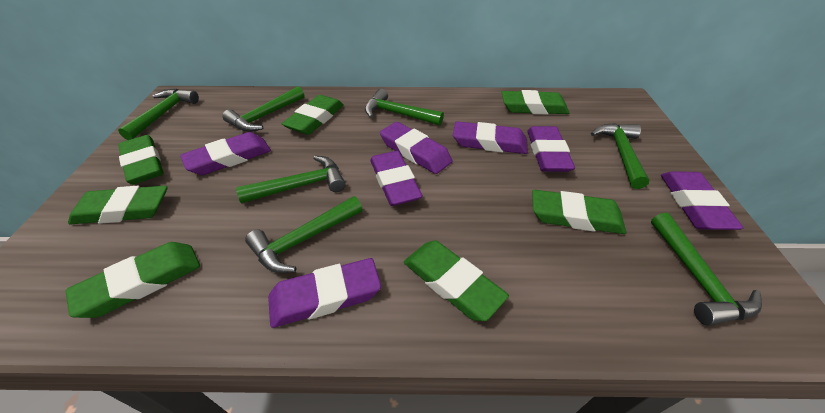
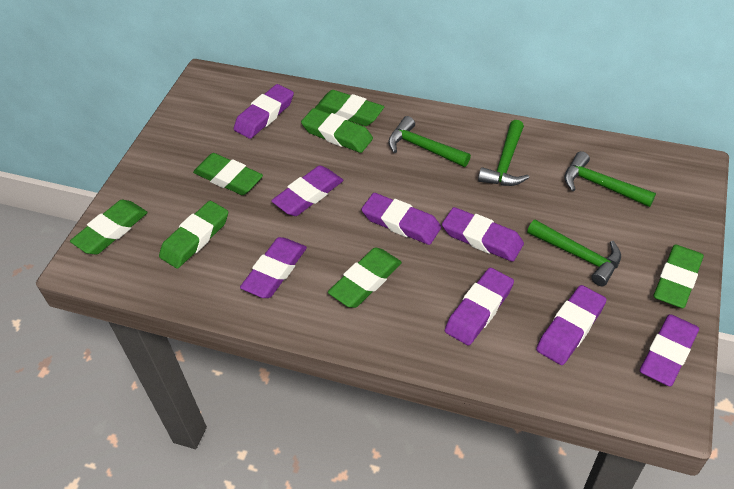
green hammer: 7 -> 4
purple eraser: 7 -> 8

